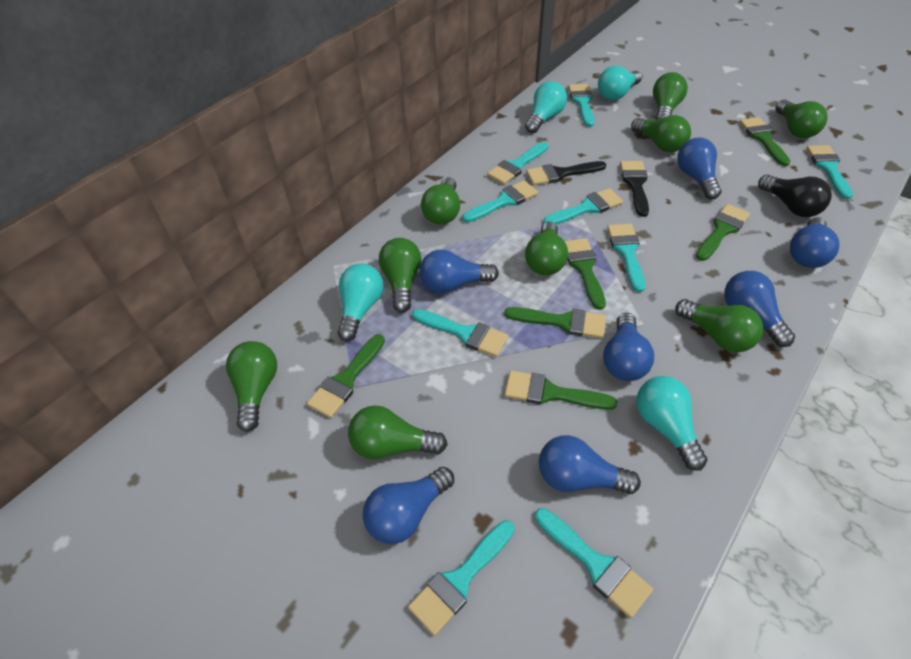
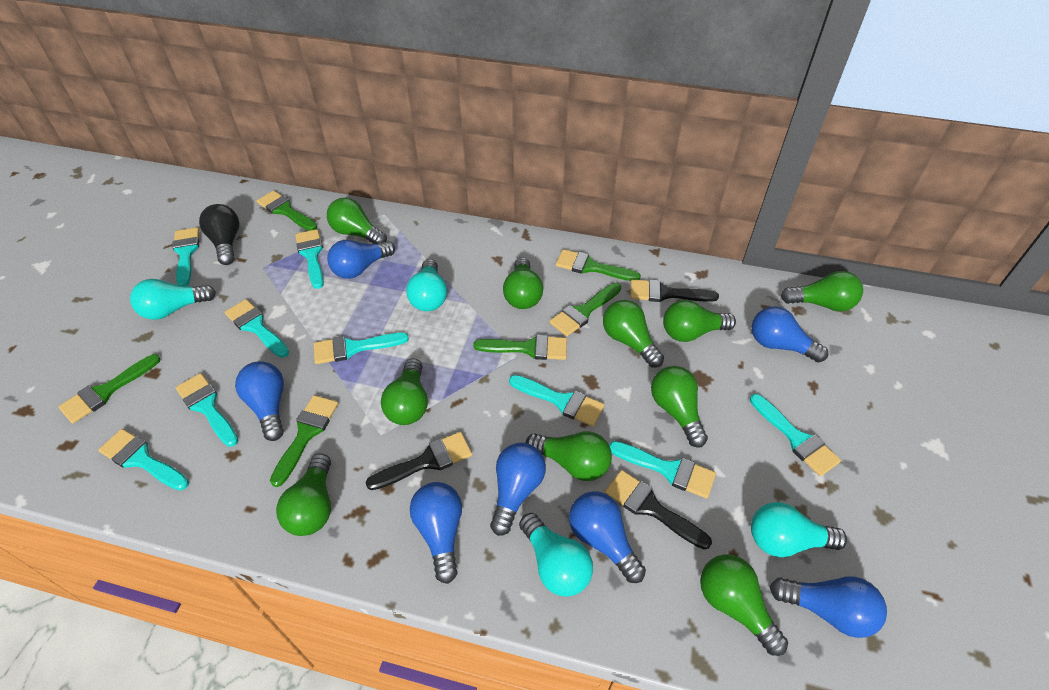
black brush: 2 -> 3
green light bulb: 9 -> 10

